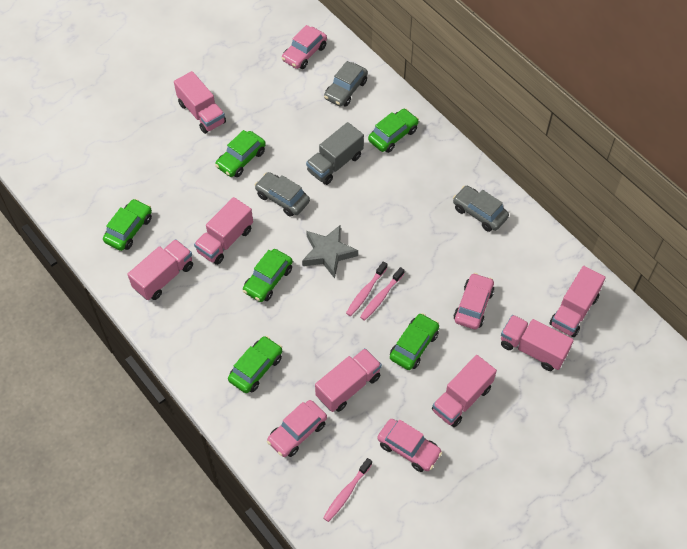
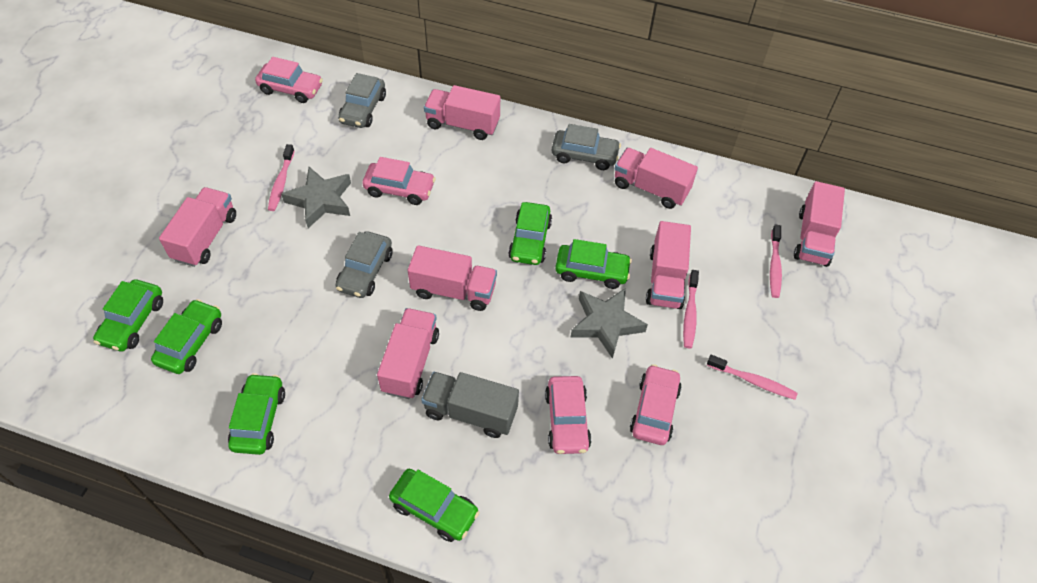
grey star: 1 -> 2
pink toothbrush: 3 -> 4

